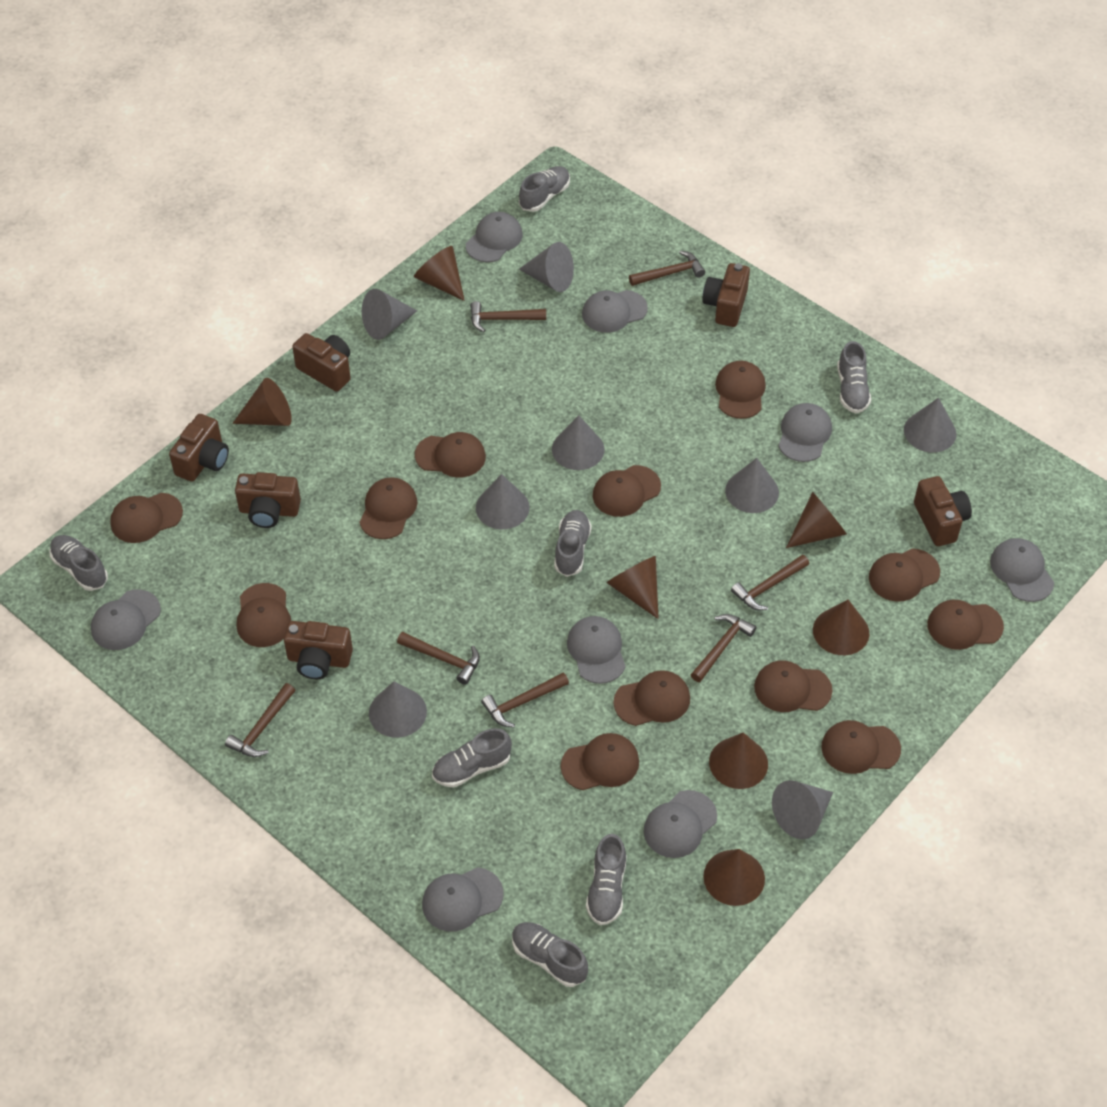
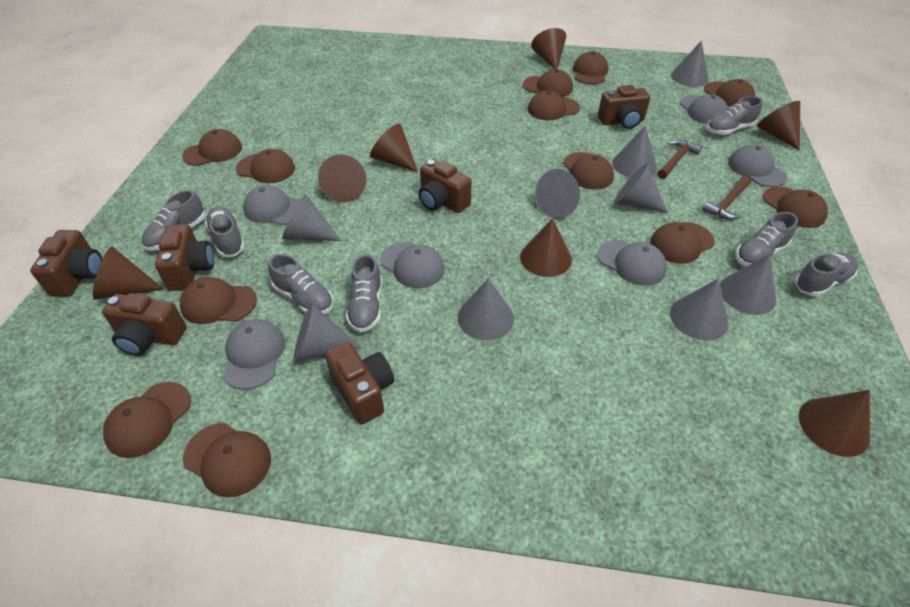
brown hammer: 7 -> 2
grey cap: 8 -> 6
grey cone: 8 -> 9

